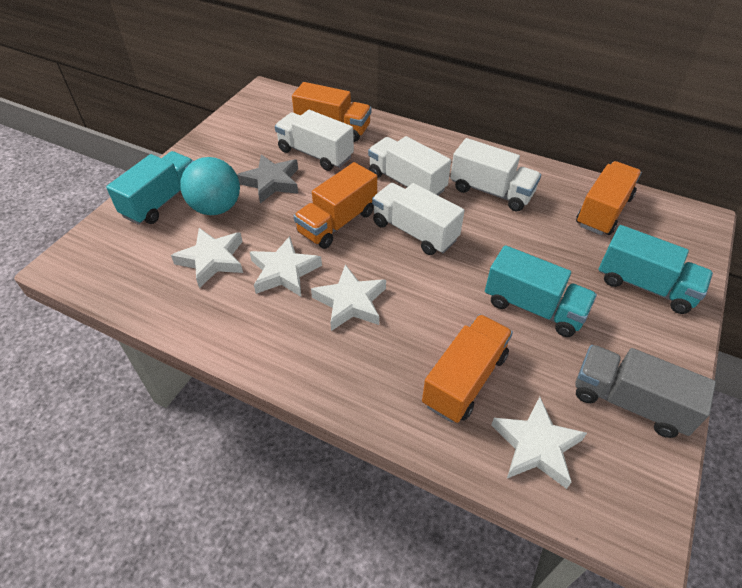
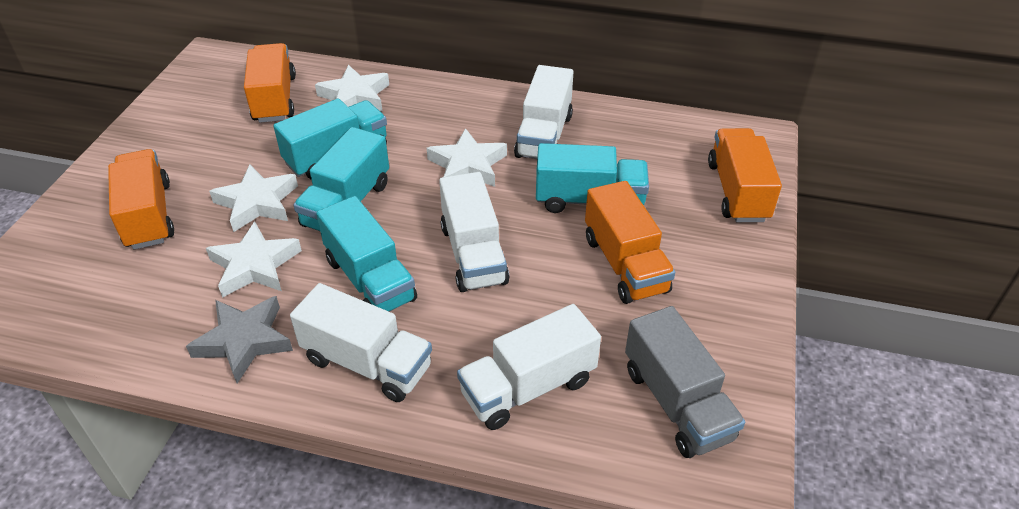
turquoise ball: 1 -> 0
turquoise truck: 3 -> 4

